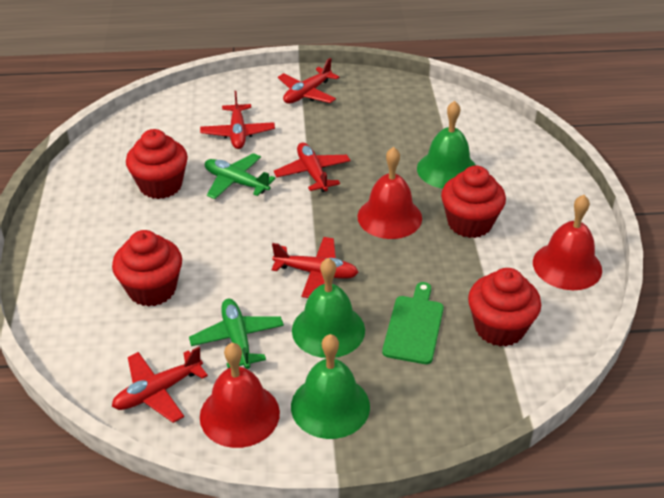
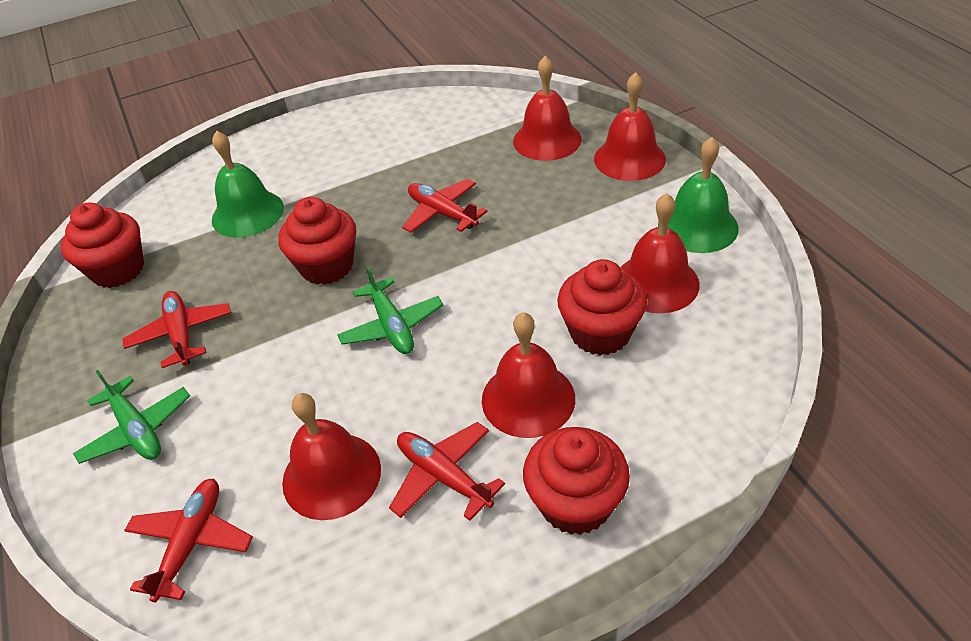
green bell: 3 -> 2
green cutting board: 1 -> 0
red bell: 3 -> 5
red plane: 5 -> 4

